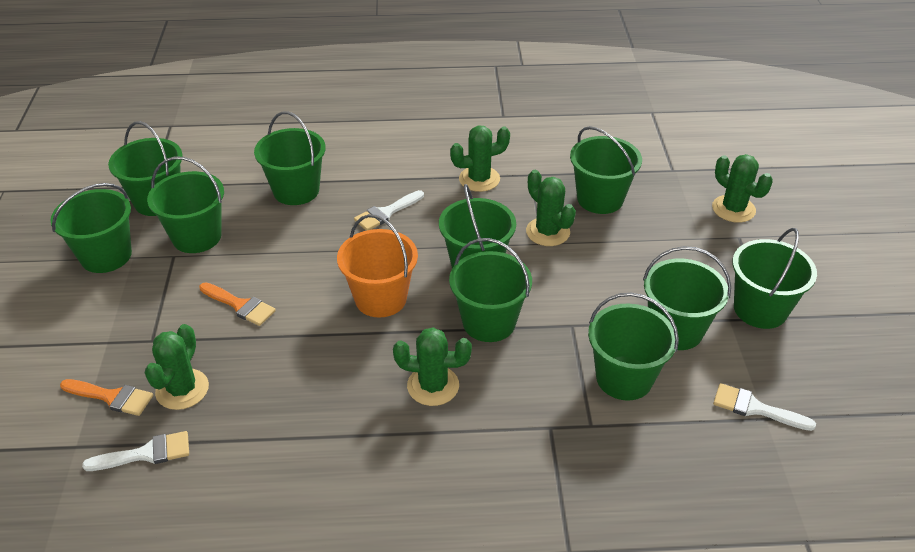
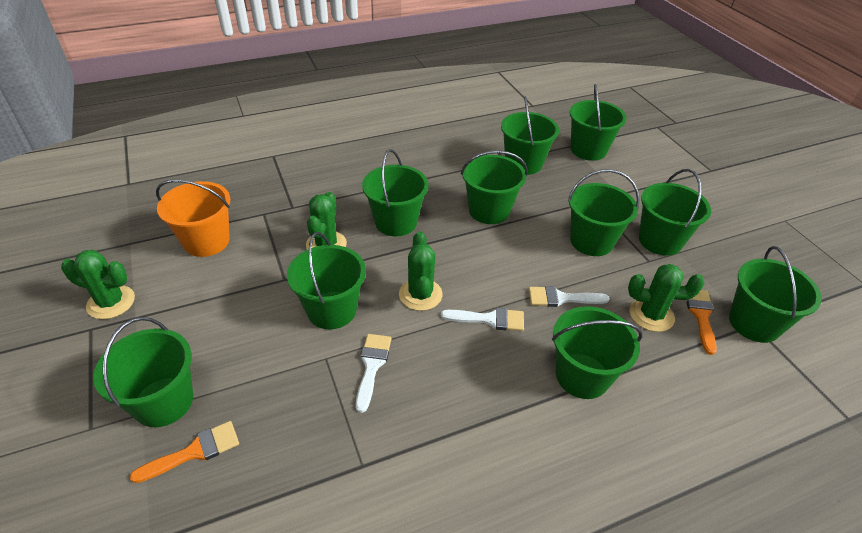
green cactus: 5 -> 4

